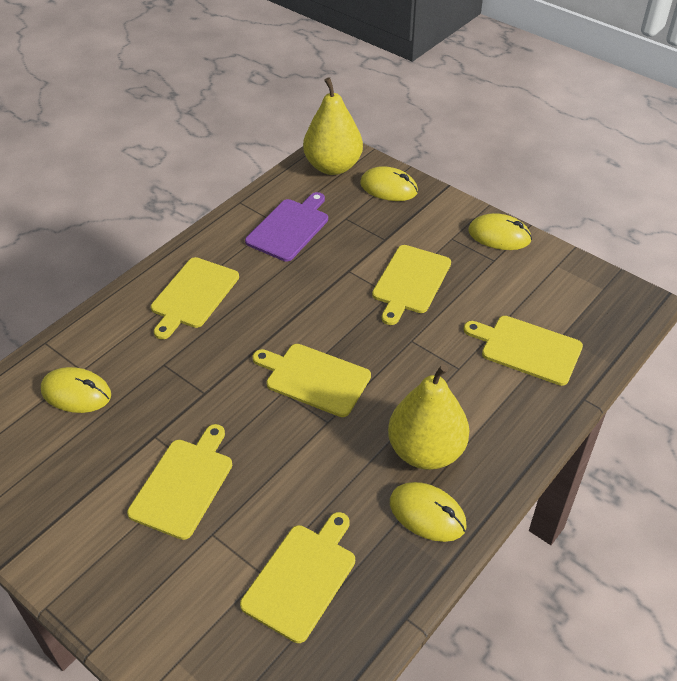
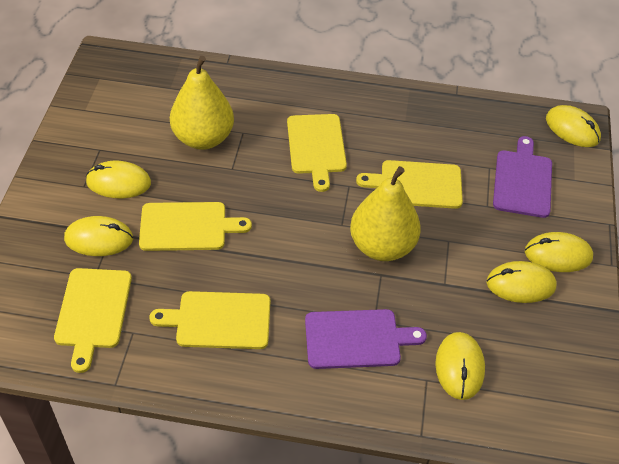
purple cutting board: 1 -> 2
yellow cutting board: 6 -> 5
yellow mouse: 4 -> 6

